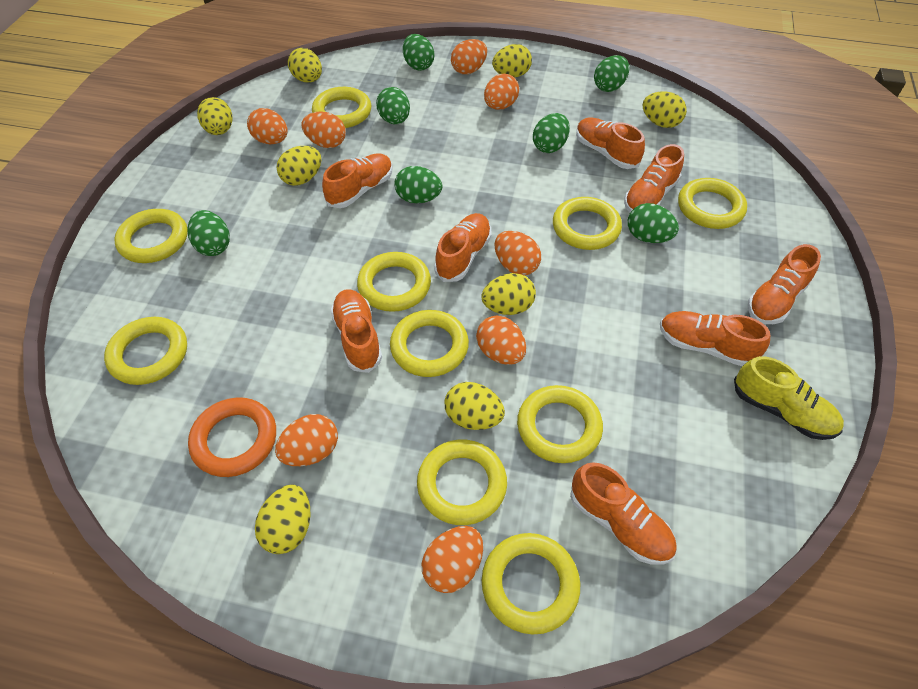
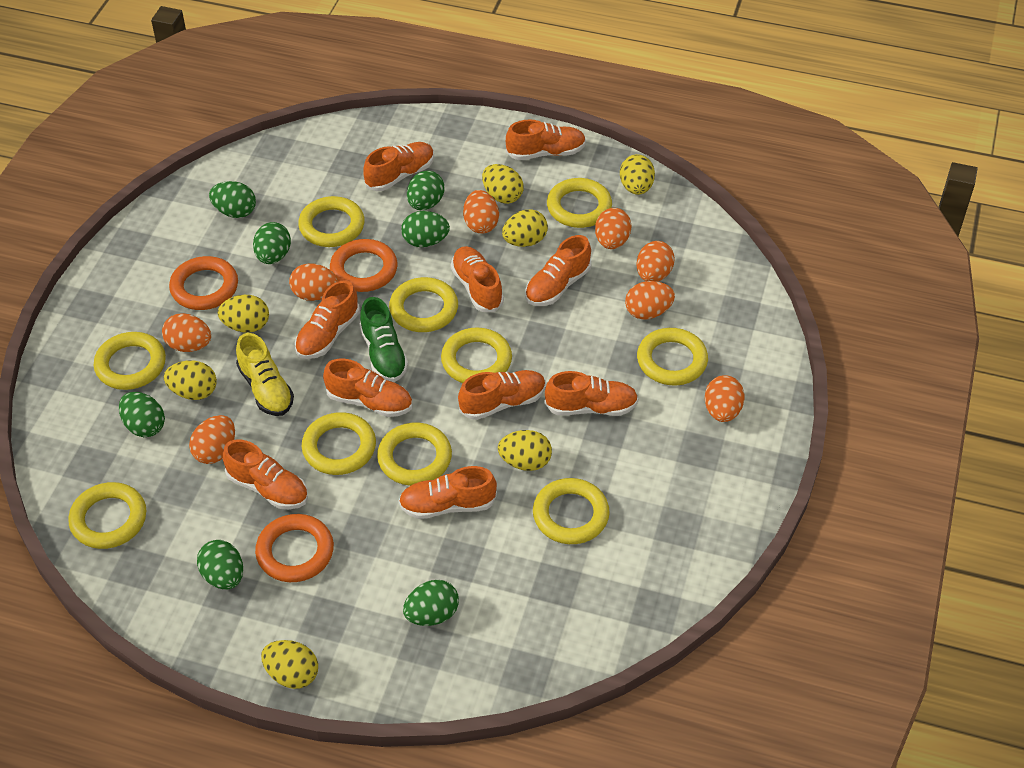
green shoe: 0 -> 1
orange ring: 1 -> 3
orange shoe: 8 -> 10
yellow egg: 8 -> 7

